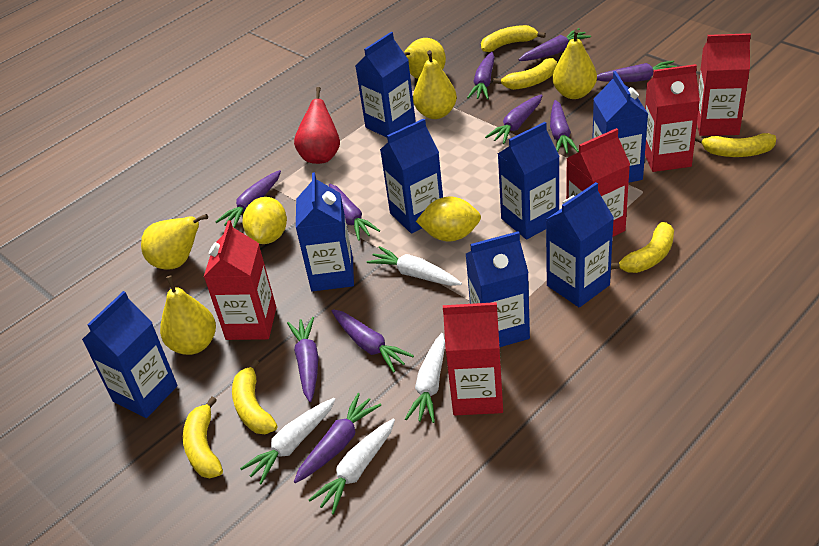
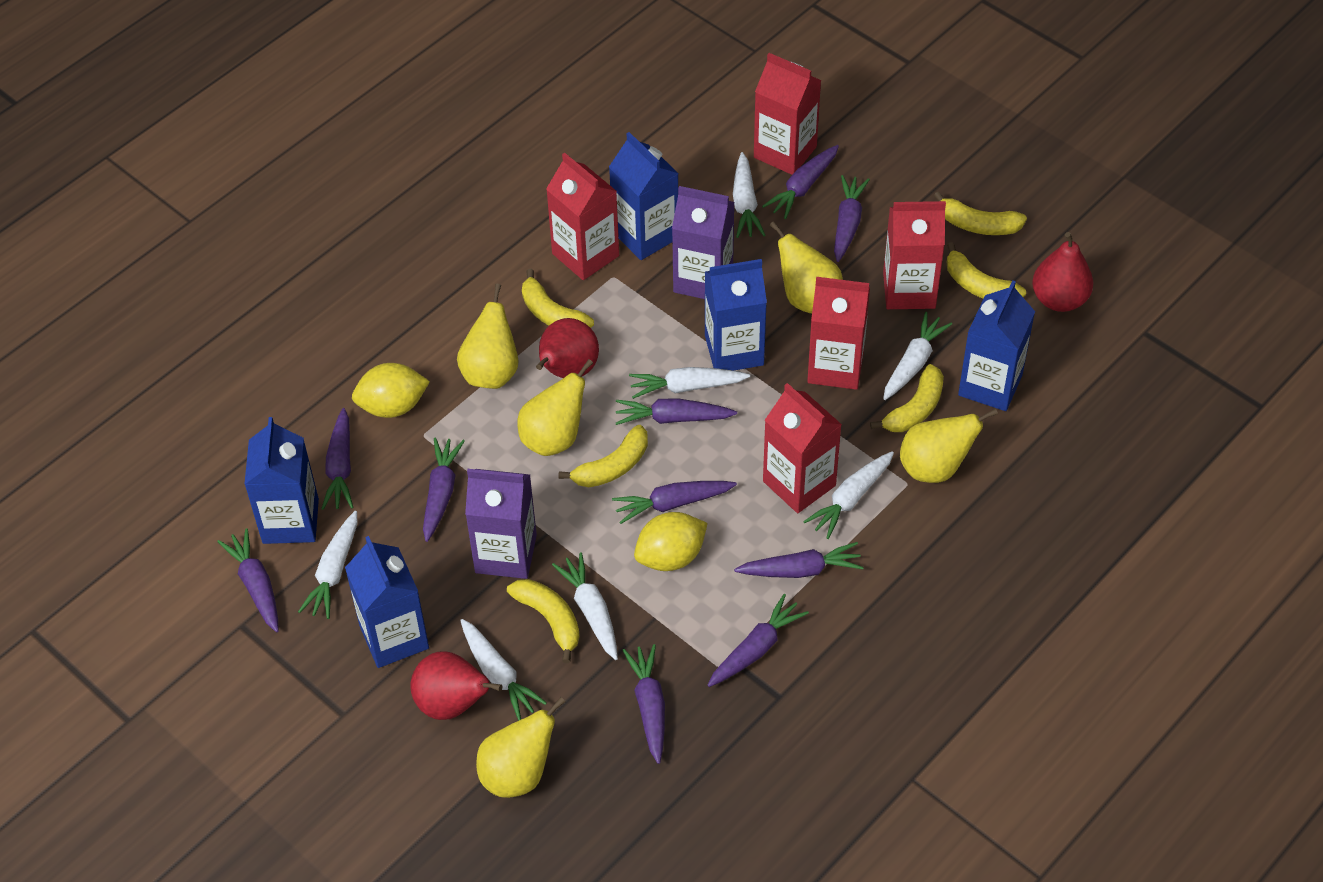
blue carton: 8 -> 5
purple carton: 0 -> 2
red pear: 1 -> 3
white carrot: 4 -> 7

